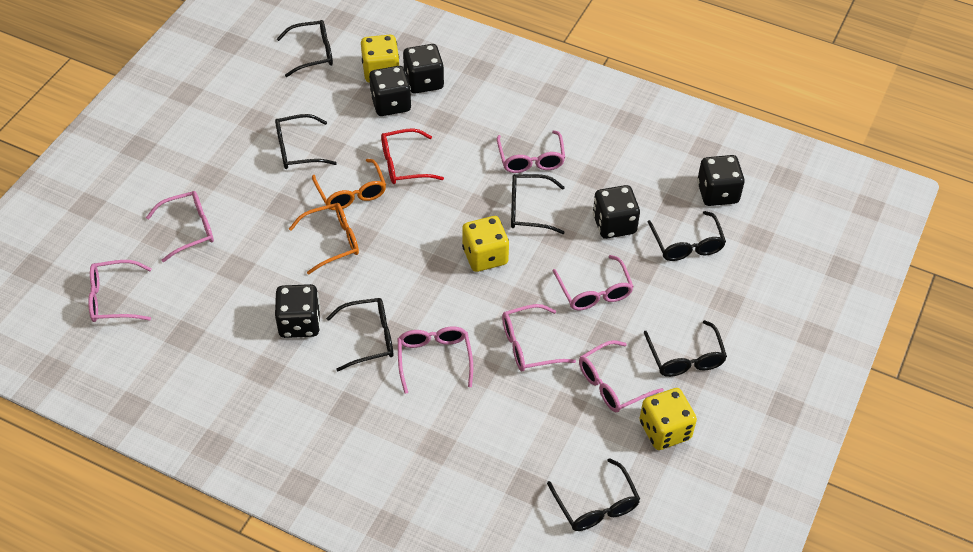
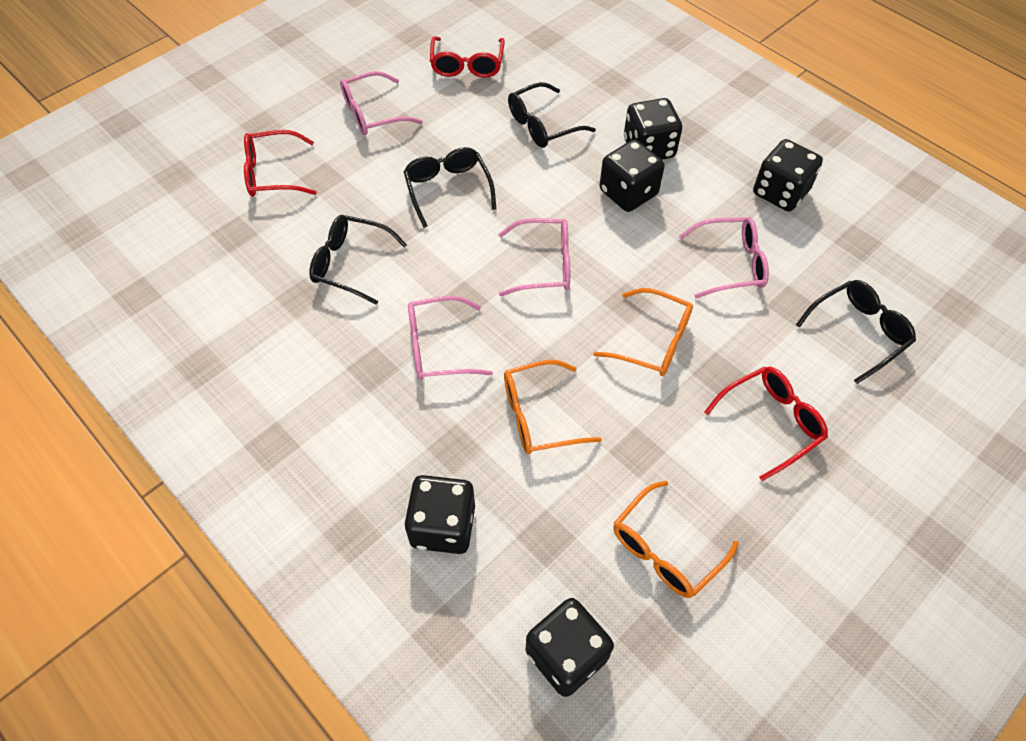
black glasses: 7 -> 4
orange glasses: 2 -> 3
pink glasses: 7 -> 4
red glasses: 1 -> 3
yellow dice: 3 -> 0

